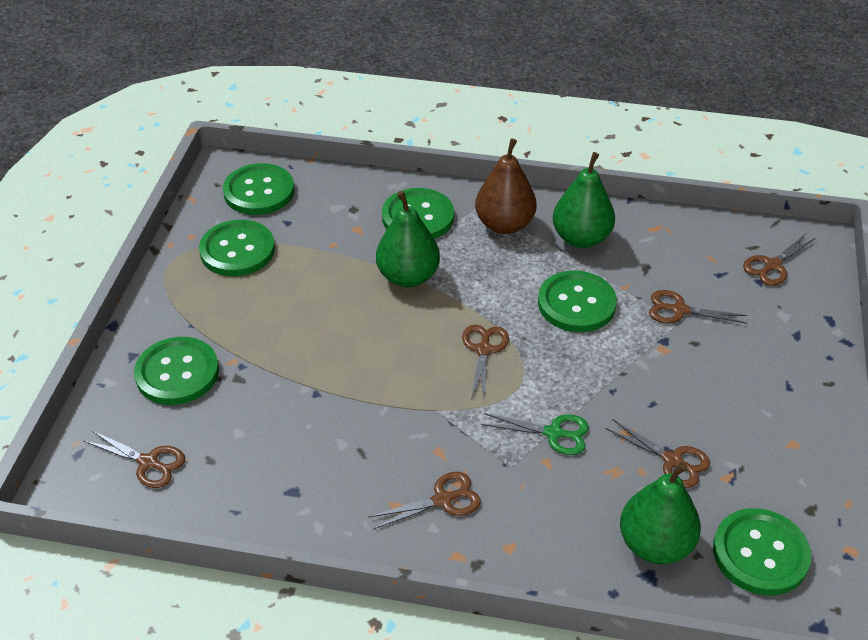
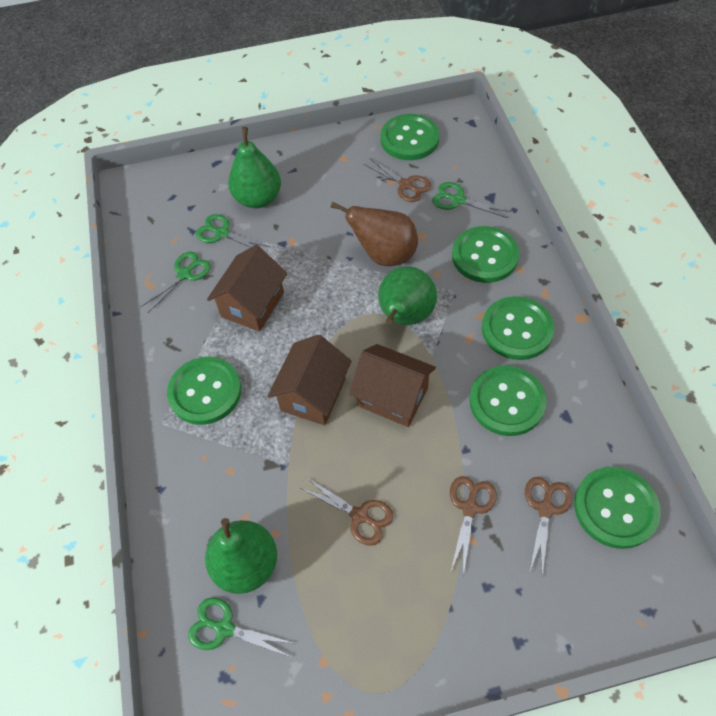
brown house: 0 -> 3
brown scissors: 6 -> 4
green scissors: 1 -> 4

